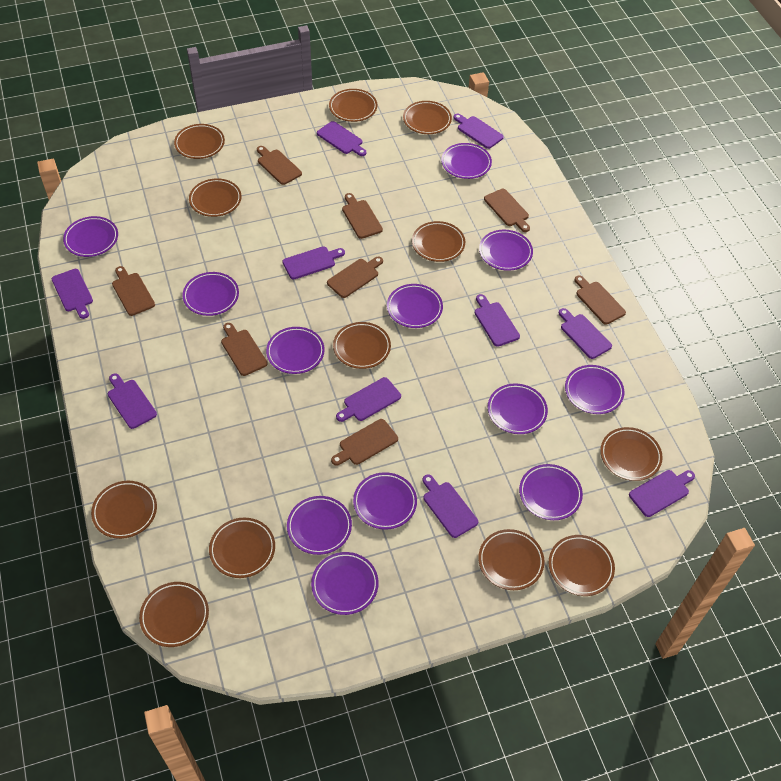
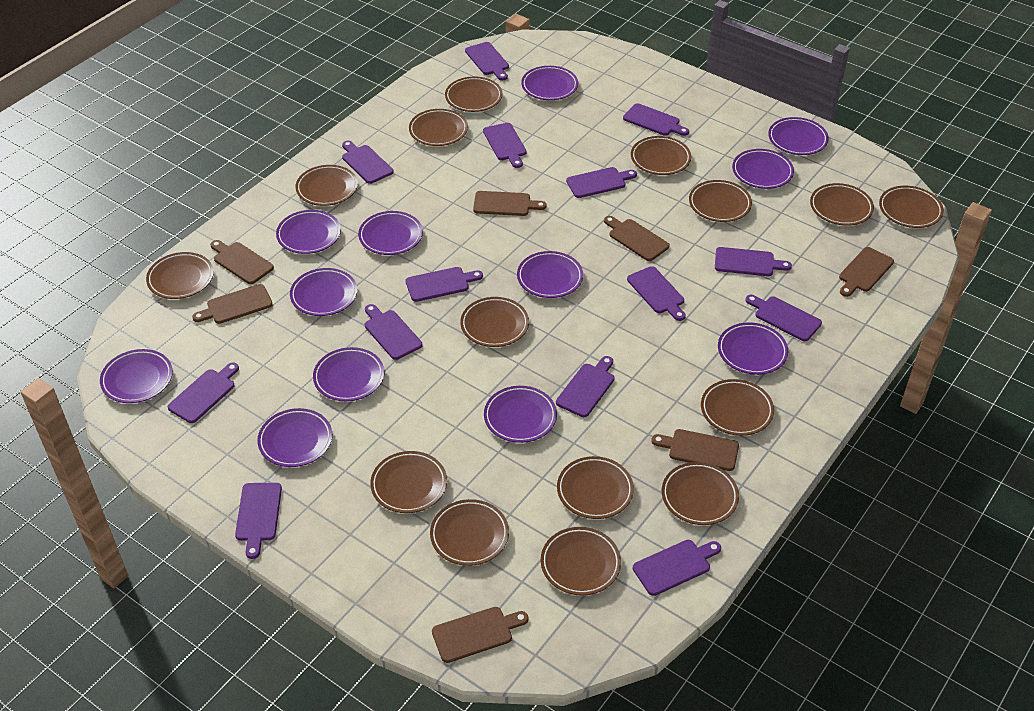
brown cutting board: 8 -> 7
brown plate: 12 -> 15
purple cutting board: 10 -> 14

